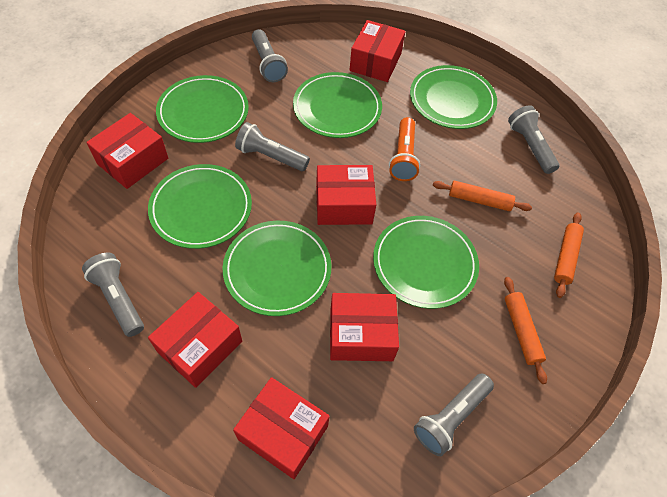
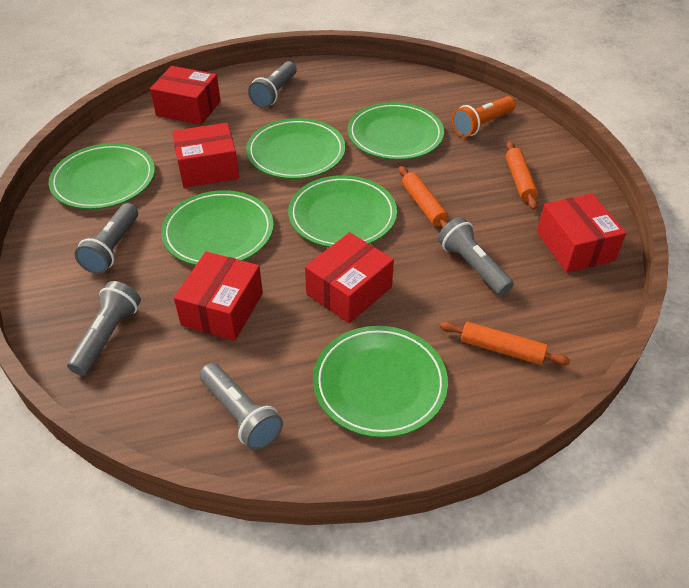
red box: 6 -> 5

